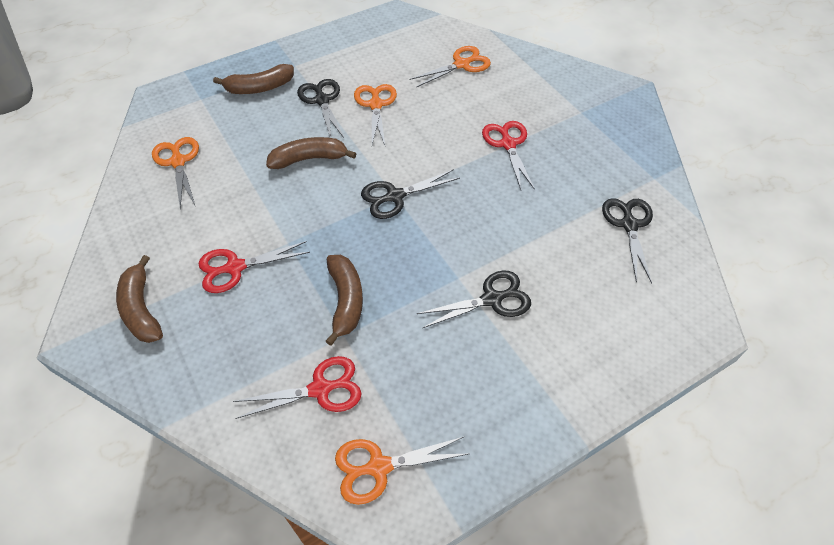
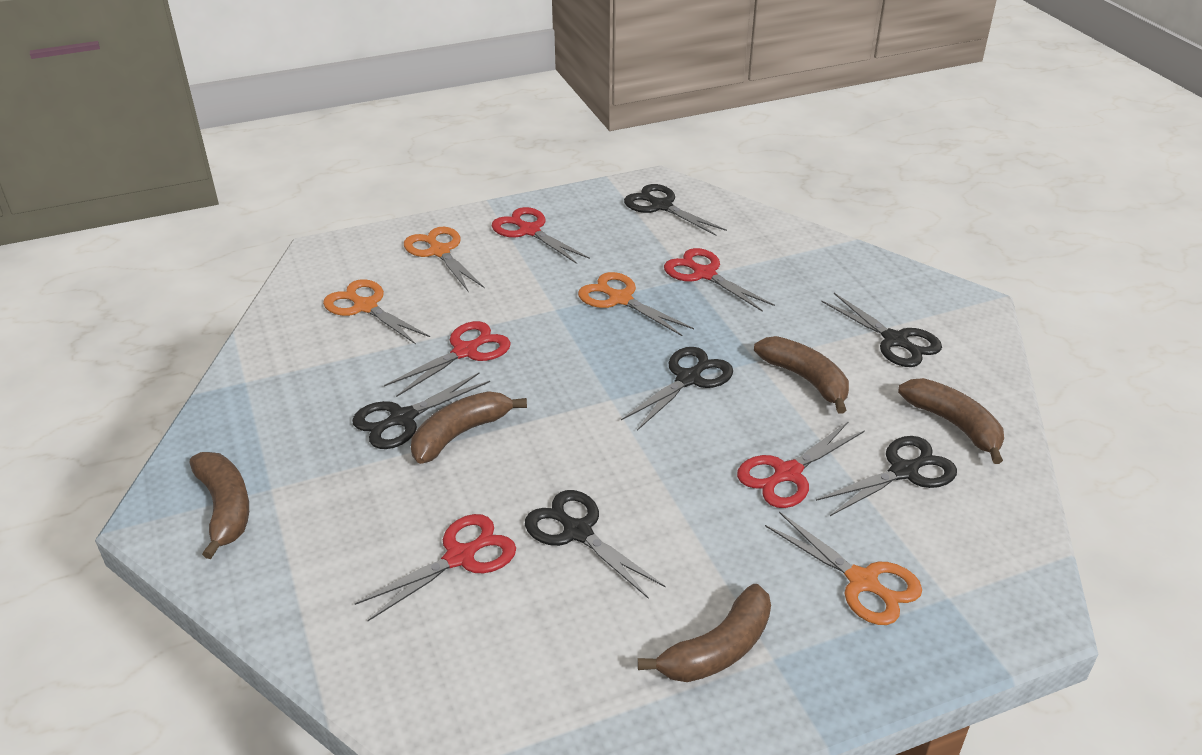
black scissors: 4 -> 6
brown banana: 4 -> 5
red scissors: 3 -> 5

